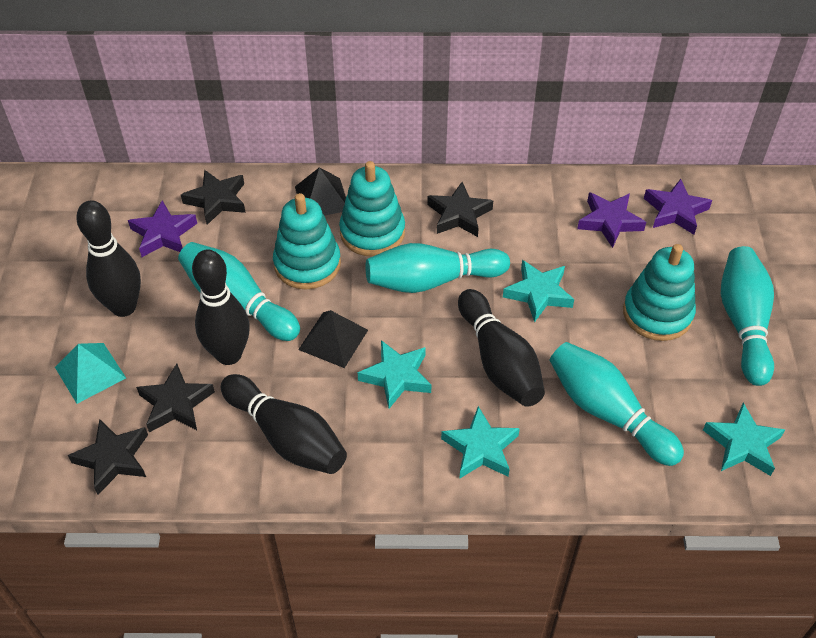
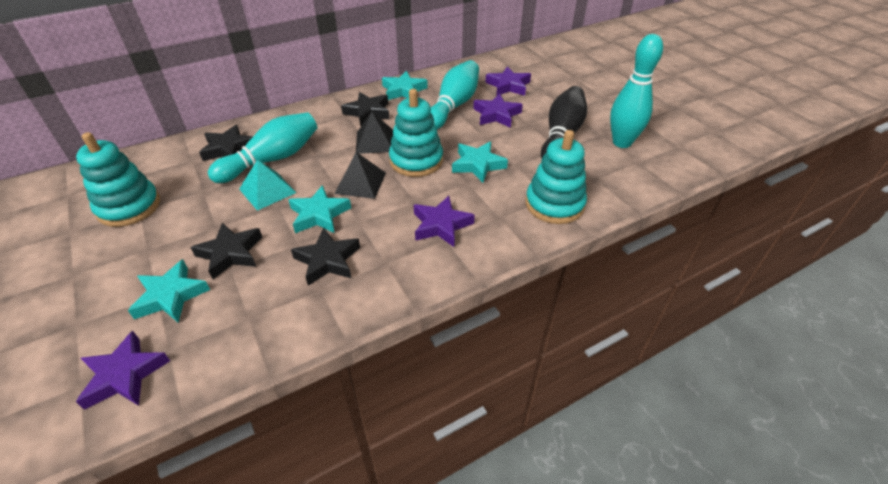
black bowling pin: 4 -> 1
purple star: 3 -> 4
turquoise bowling pin: 4 -> 3

